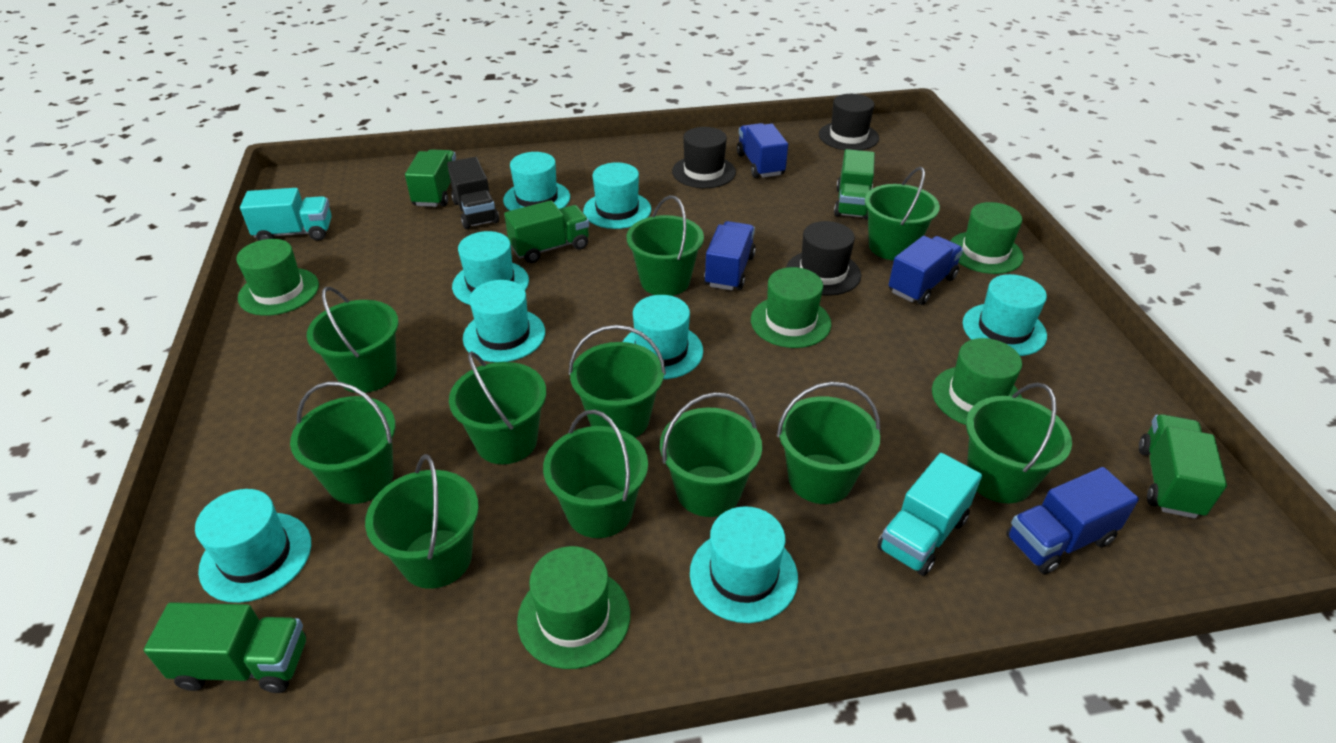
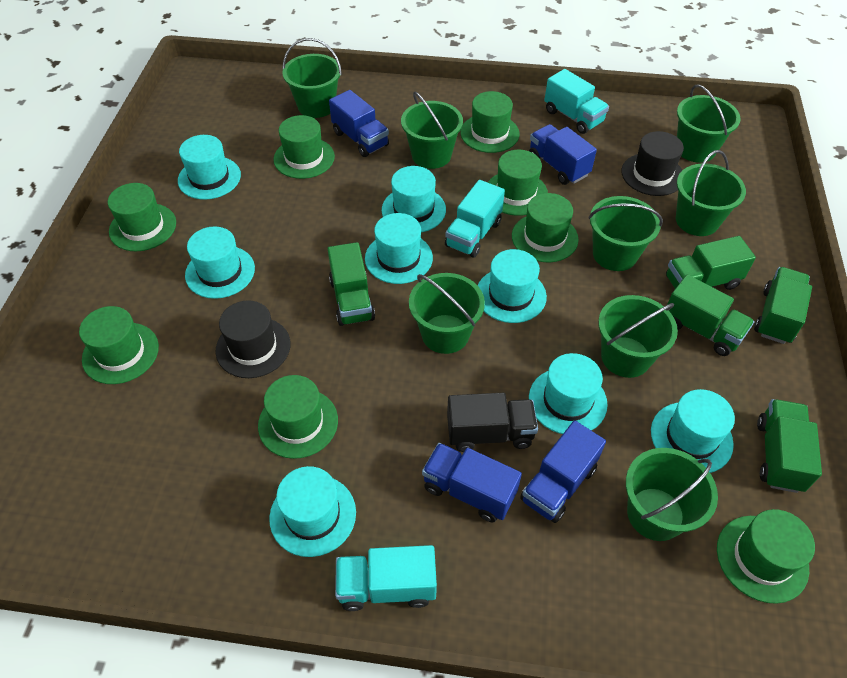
black hat: 3 -> 2
green bucket: 11 -> 8
green hat: 5 -> 8
turquoise truck: 2 -> 3

